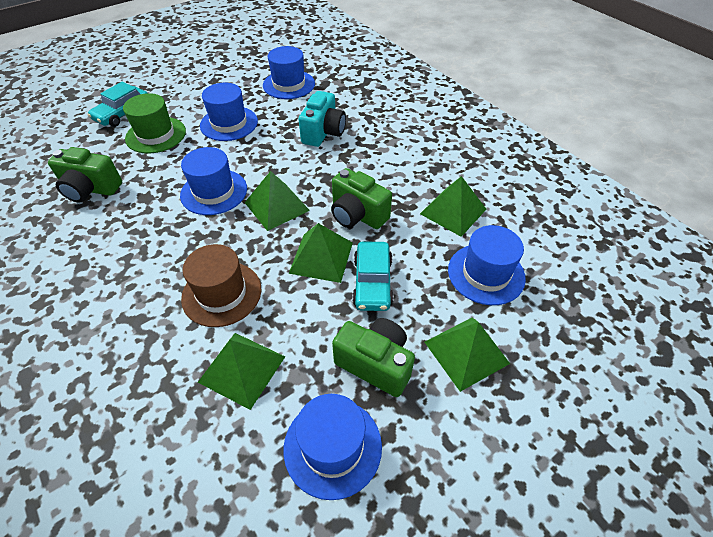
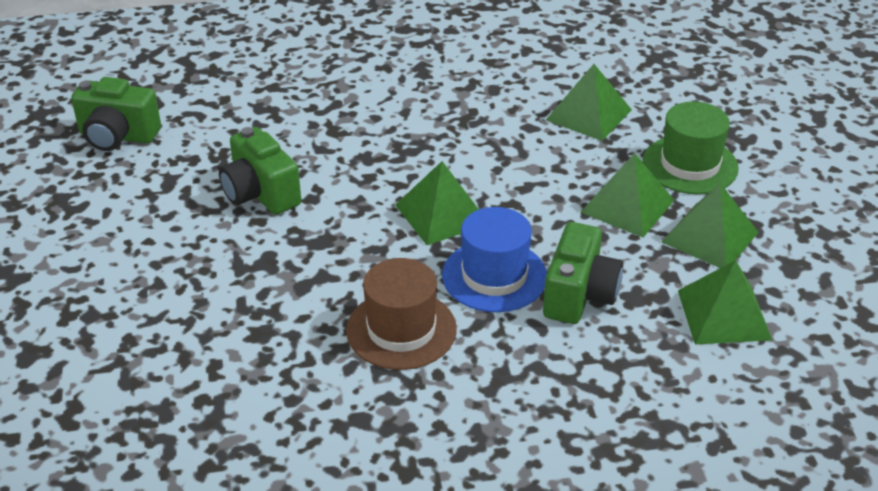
blue hat: 5 -> 1
turquoise camera: 1 -> 0
turquoise car: 2 -> 0

